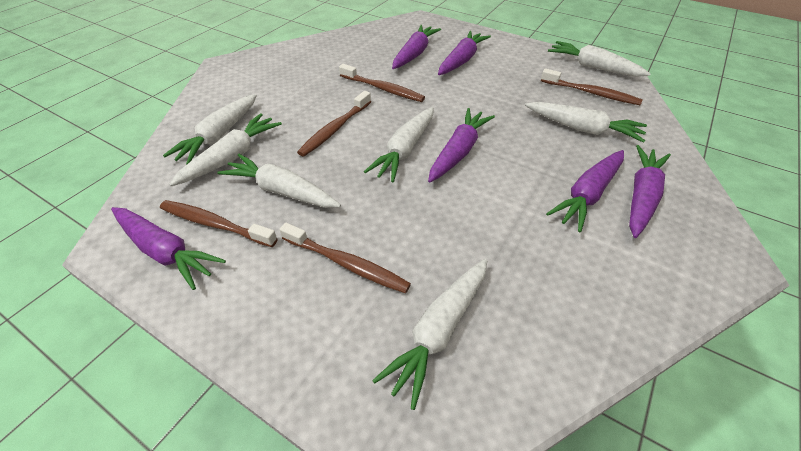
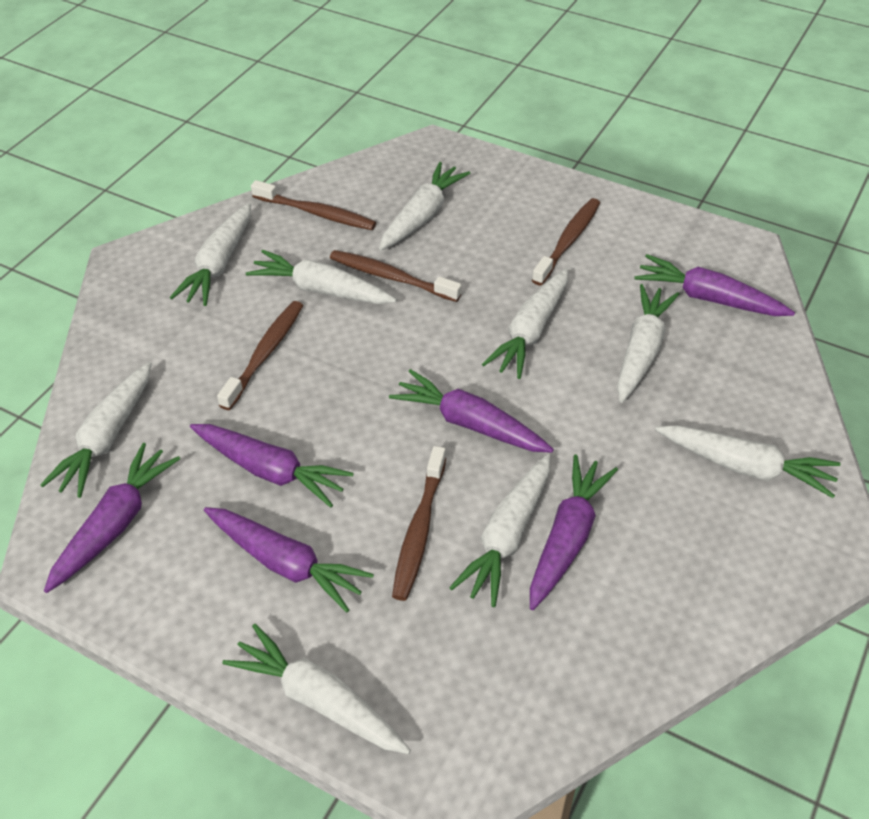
white carrot: 7 -> 9

